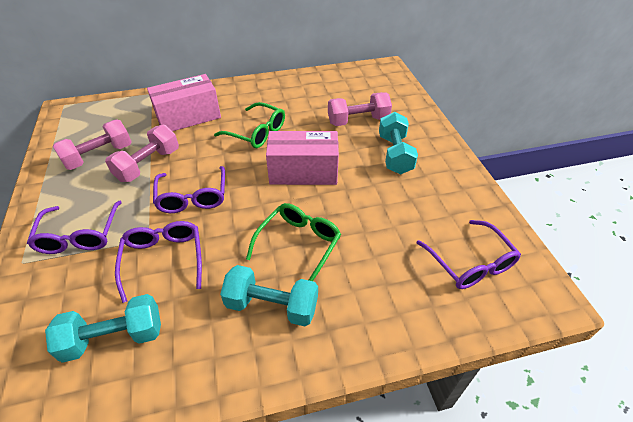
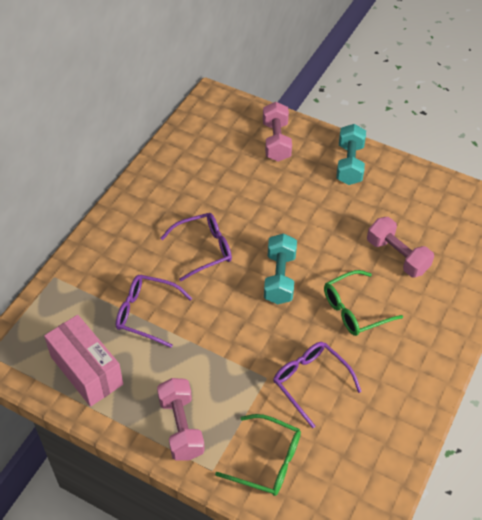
pink box: 2 -> 1
purple glasses: 4 -> 3
turquoise dumbbell: 3 -> 2

